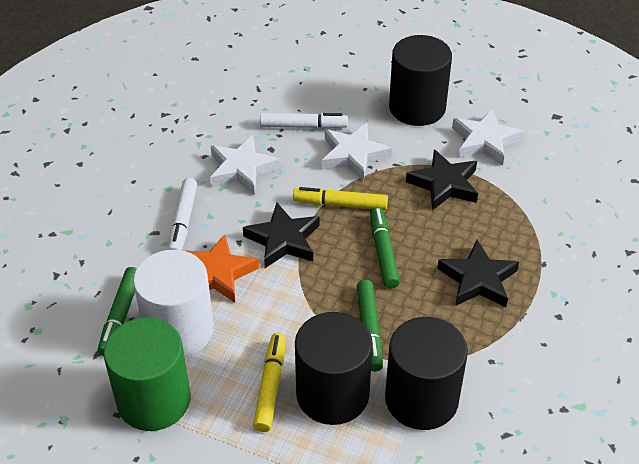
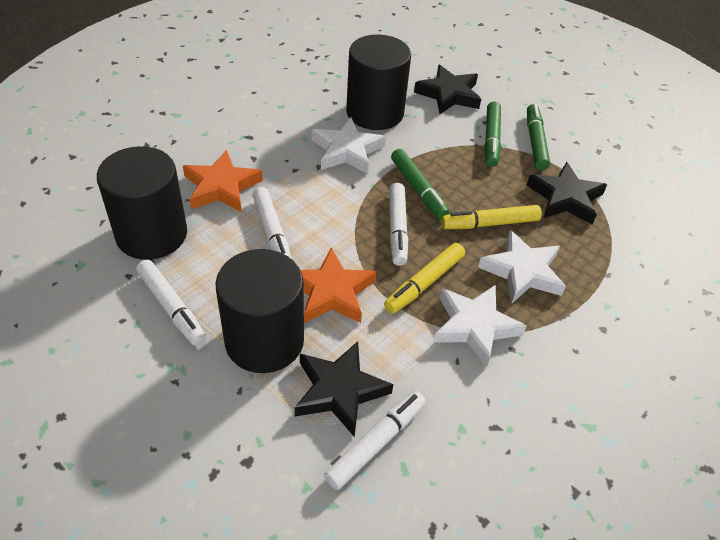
green cylinder: 1 -> 0
orange star: 1 -> 2
white cylinder: 1 -> 0
white marker: 2 -> 4

